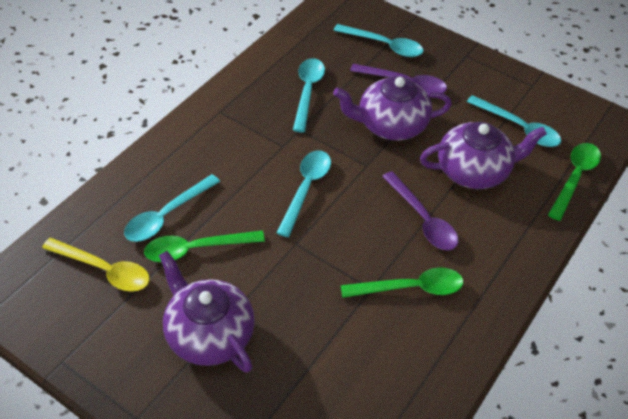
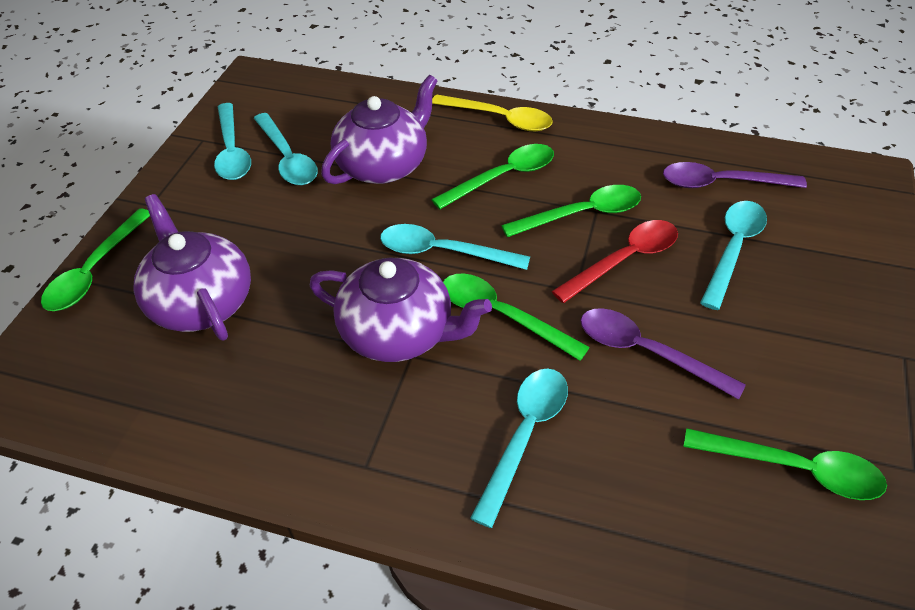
green spoon: 3 -> 5
red spoon: 0 -> 1

